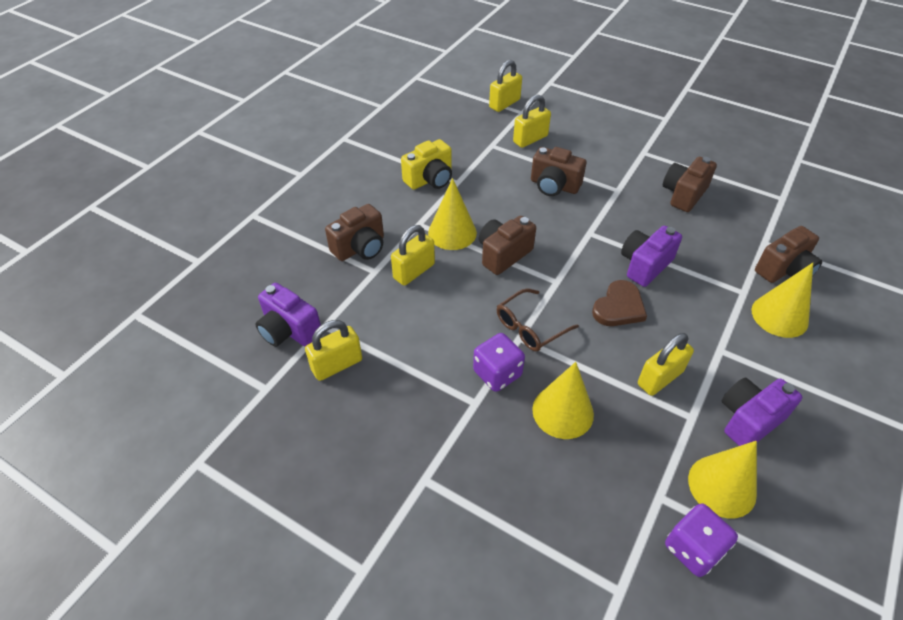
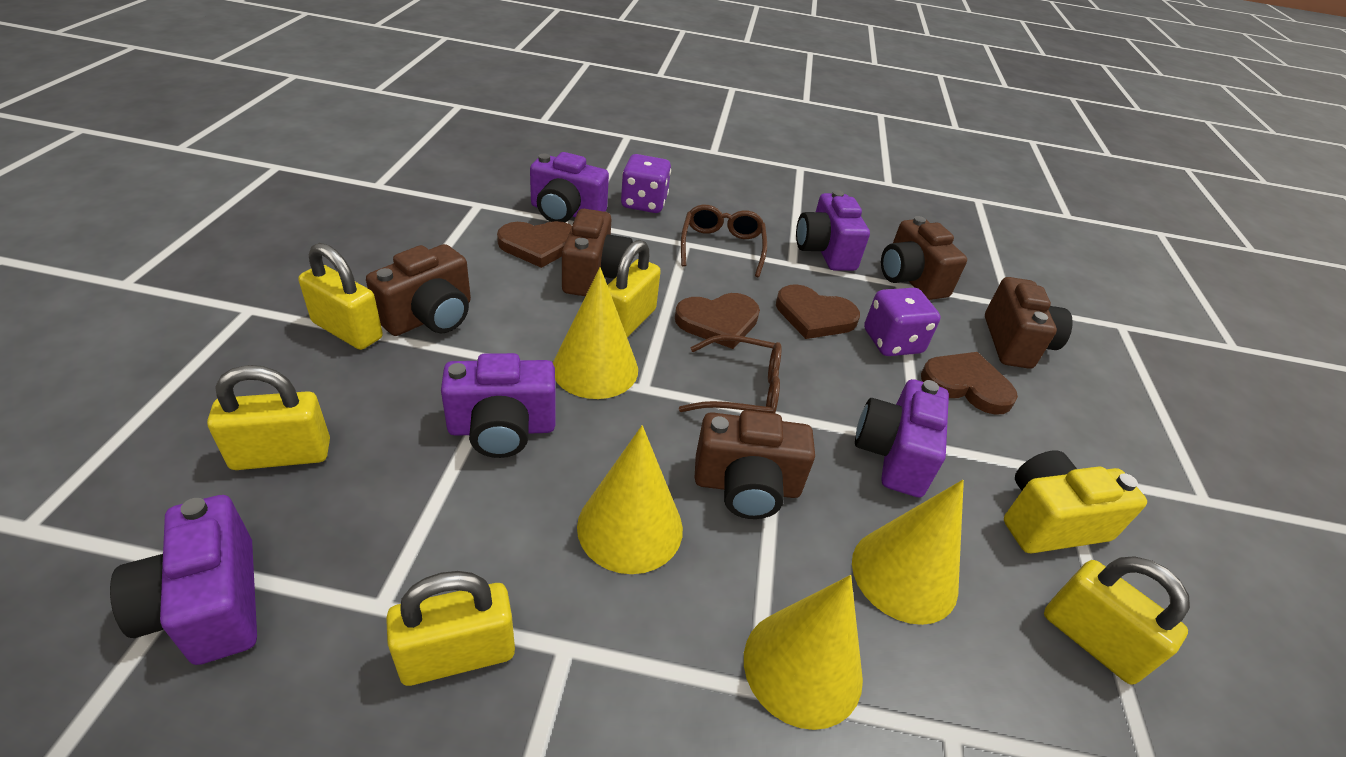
brown glasses: 1 -> 2
brown heart: 1 -> 4
purple camera: 3 -> 5

